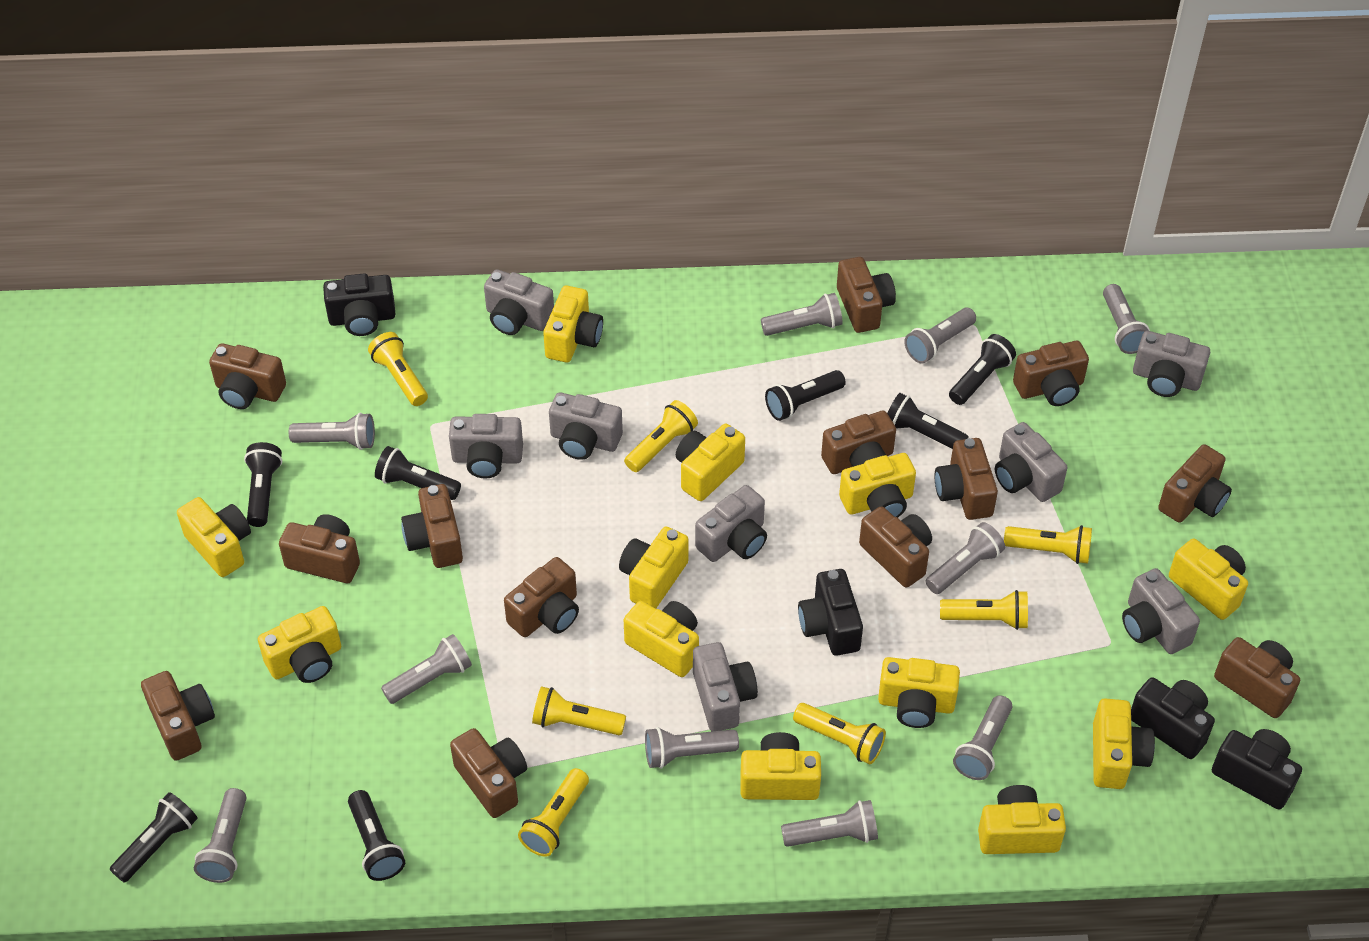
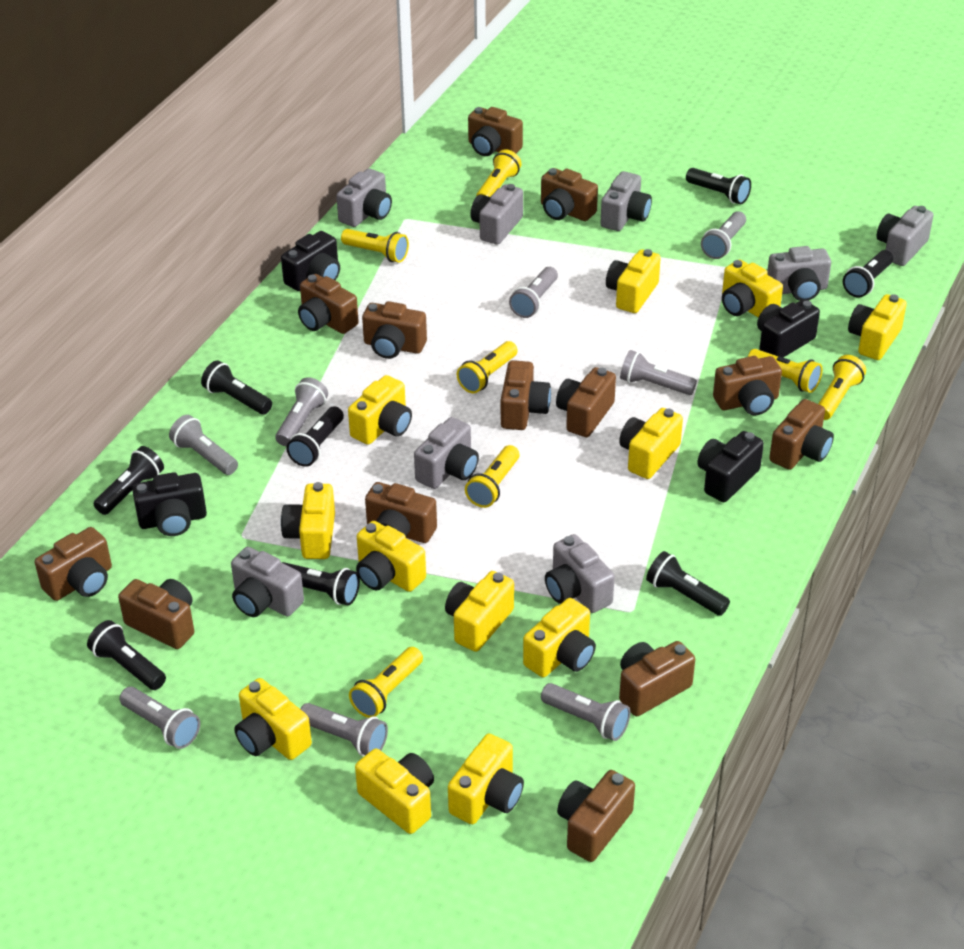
black flashlight: 7 -> 8
grey flashlight: 10 -> 8

